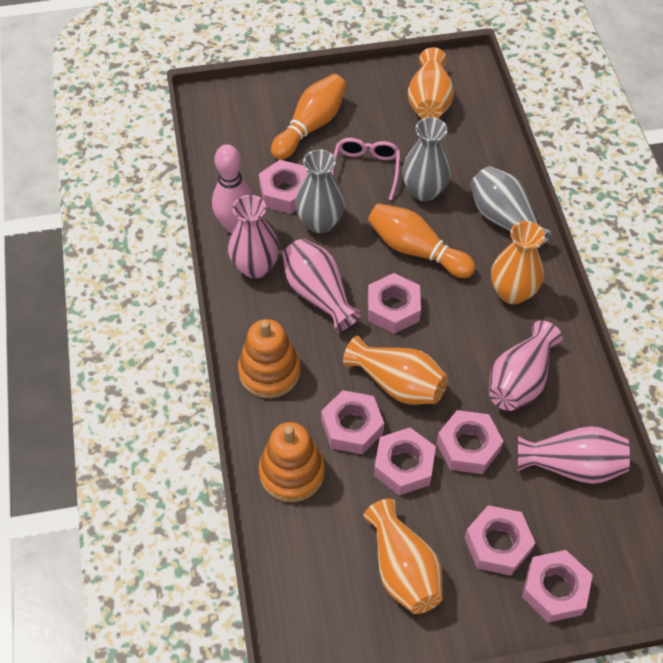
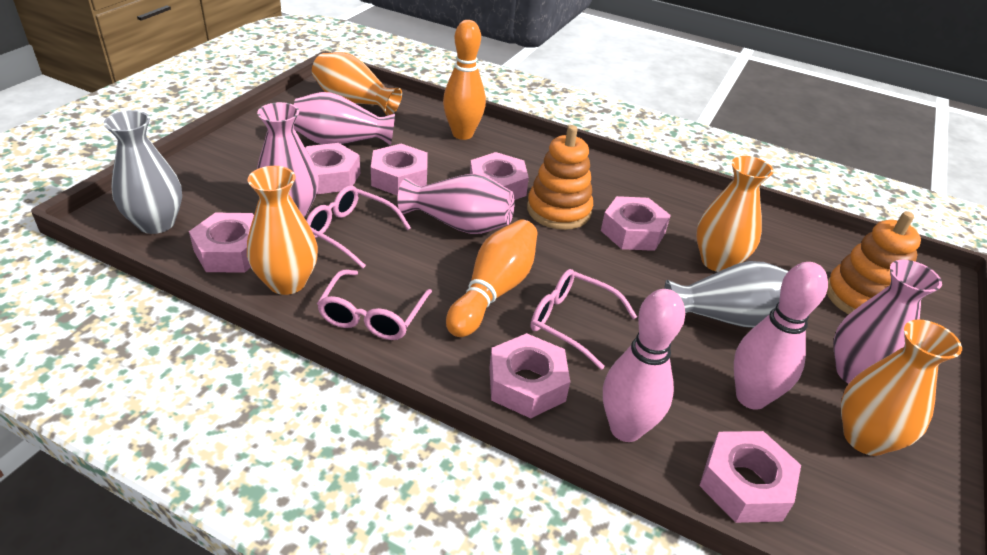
grey vase: 3 -> 2
pink bowling pin: 1 -> 2
pink glasses: 1 -> 3

